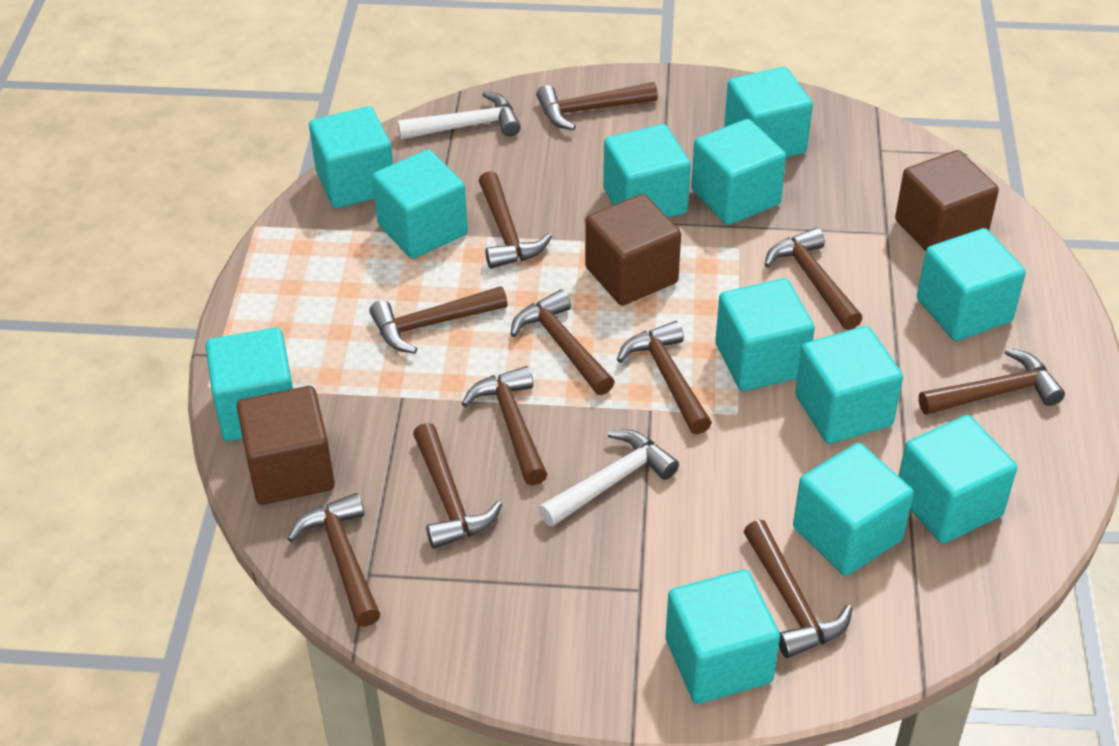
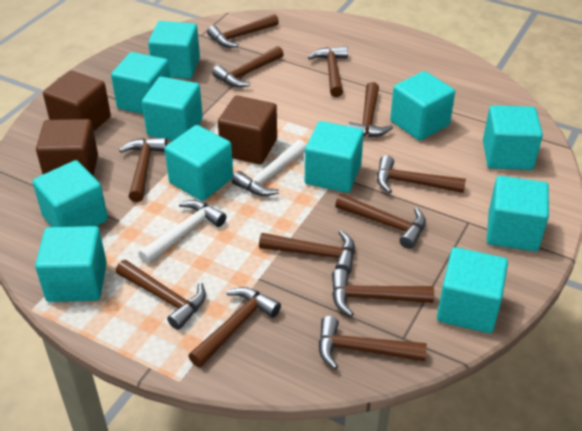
brown hammer: 11 -> 12
turquoise cube: 12 -> 11

